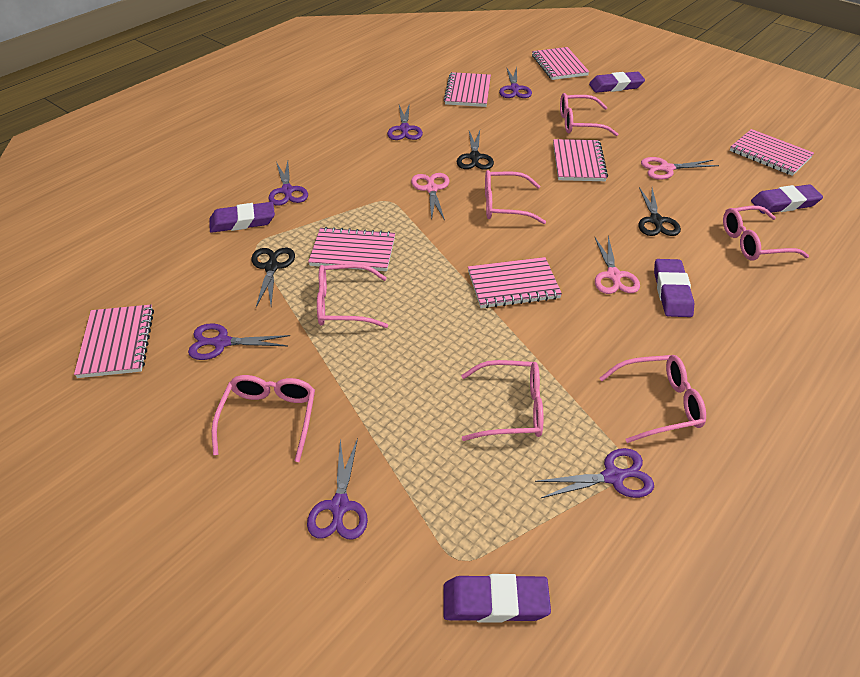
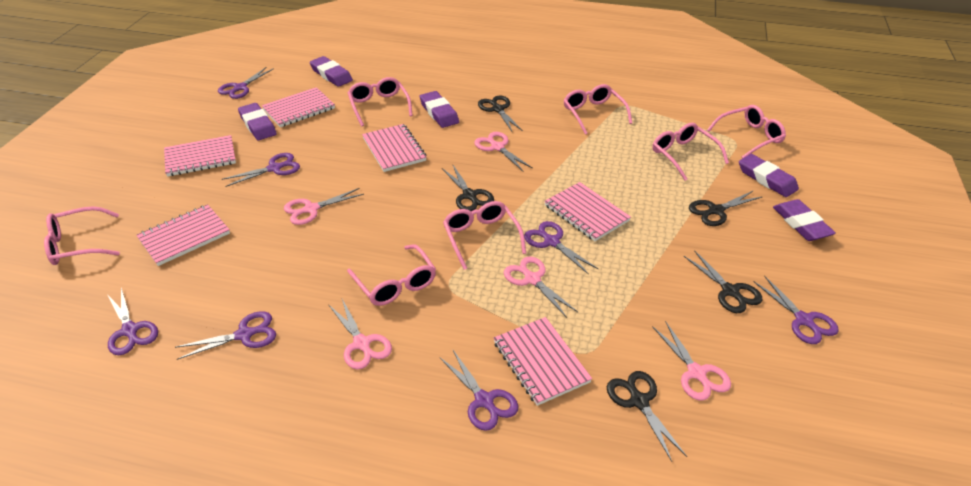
black scissors: 3 -> 5
pink notebook: 7 -> 6
pink scissors: 3 -> 5
purple scissors: 6 -> 7

